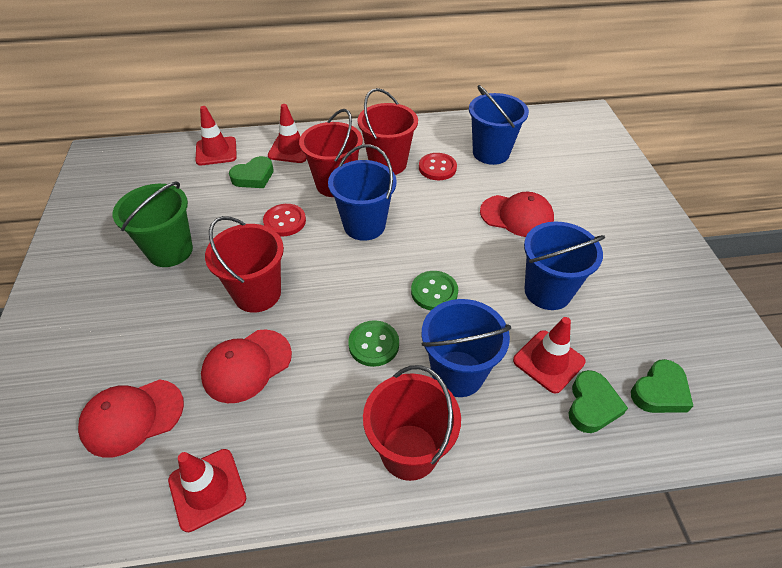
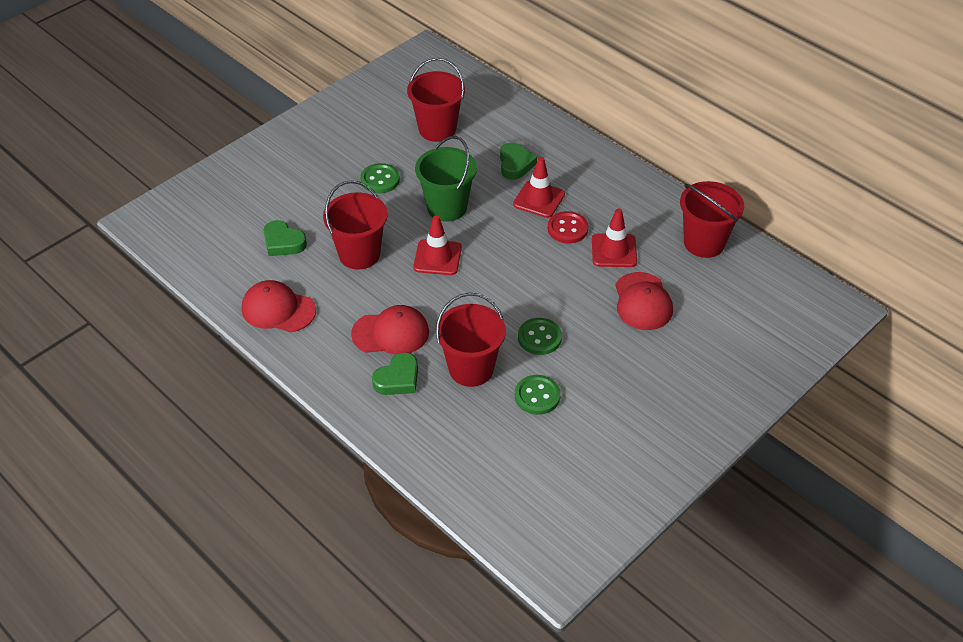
blue bucket: 4 -> 0
green button: 2 -> 3
red button: 2 -> 1
red traffic cone: 4 -> 3

